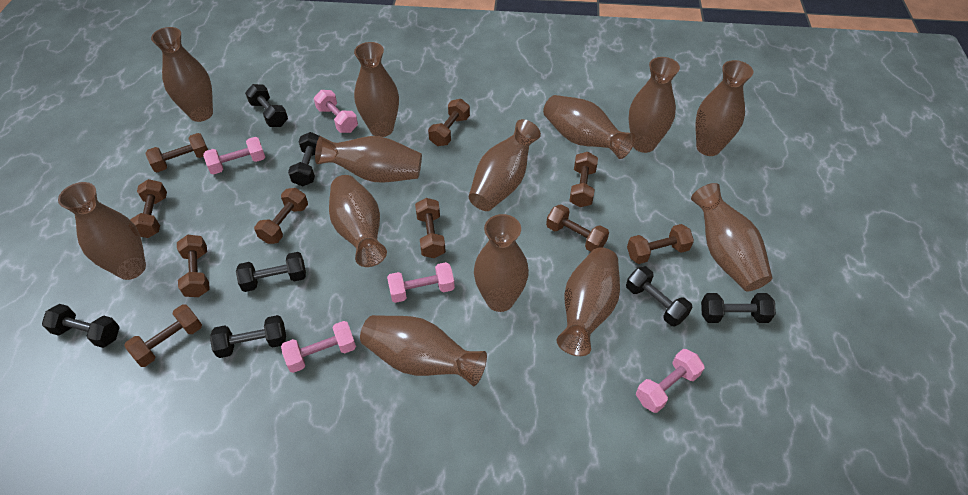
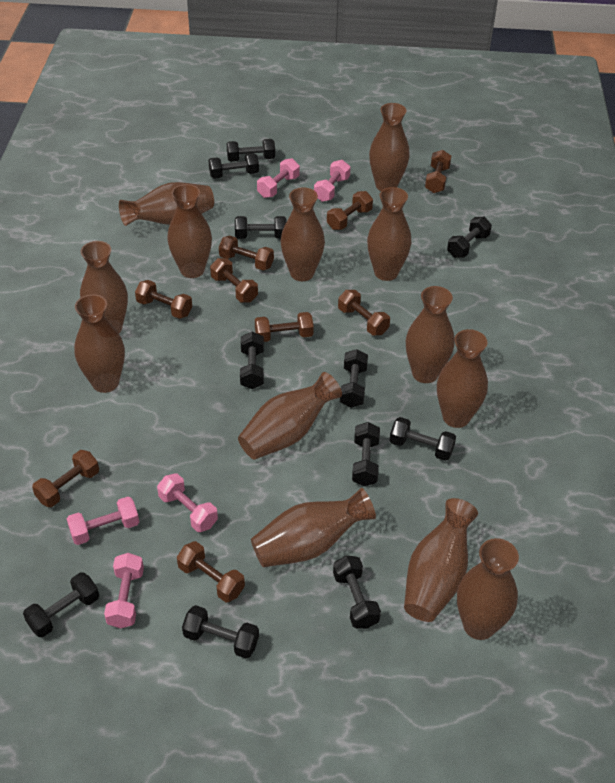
black dumbbell: 7 -> 11
brown dumbbell: 10 -> 9

